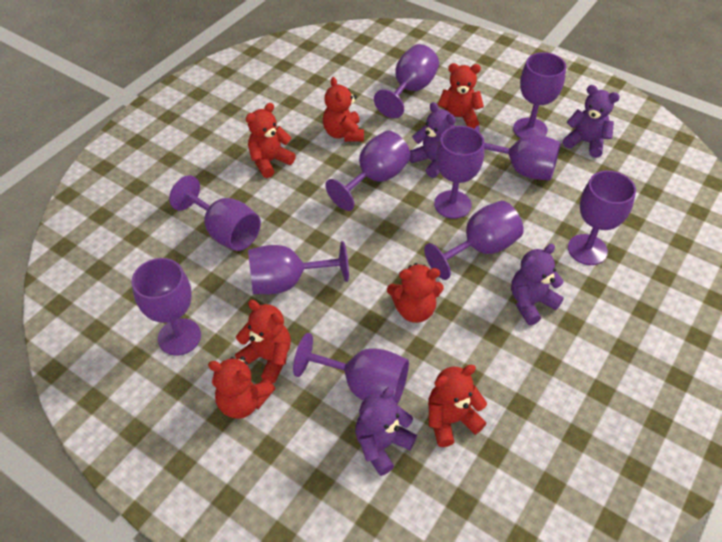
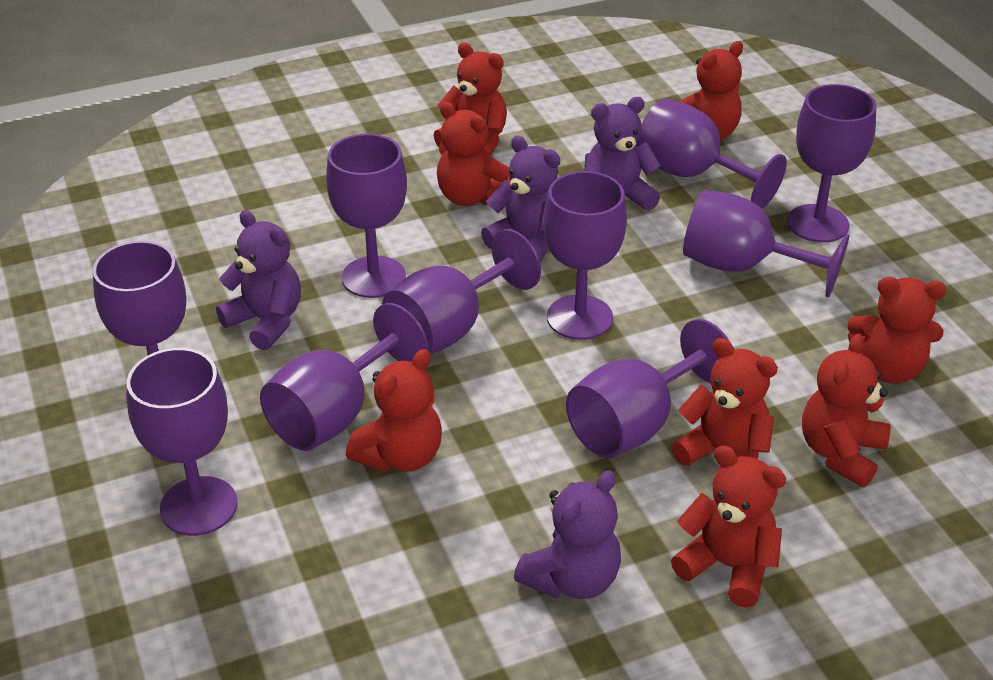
purple goblet: 11 -> 10
red teddy bear: 7 -> 8

